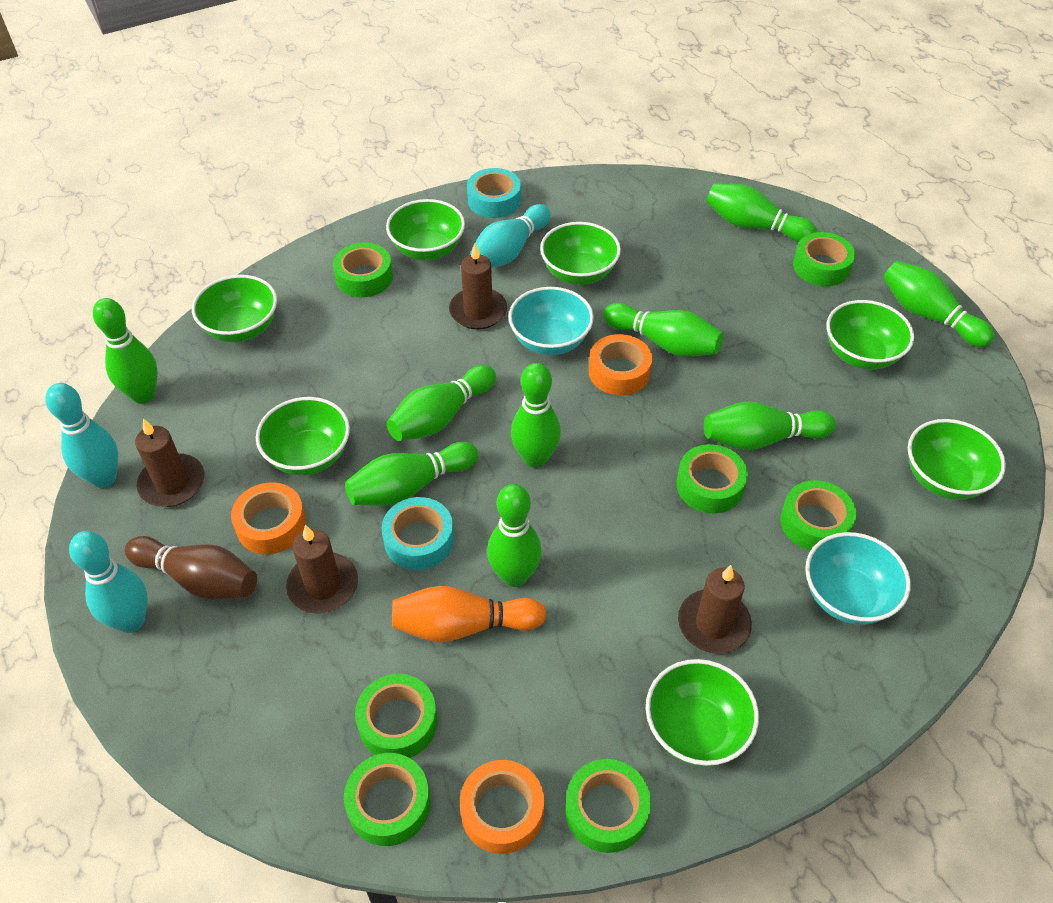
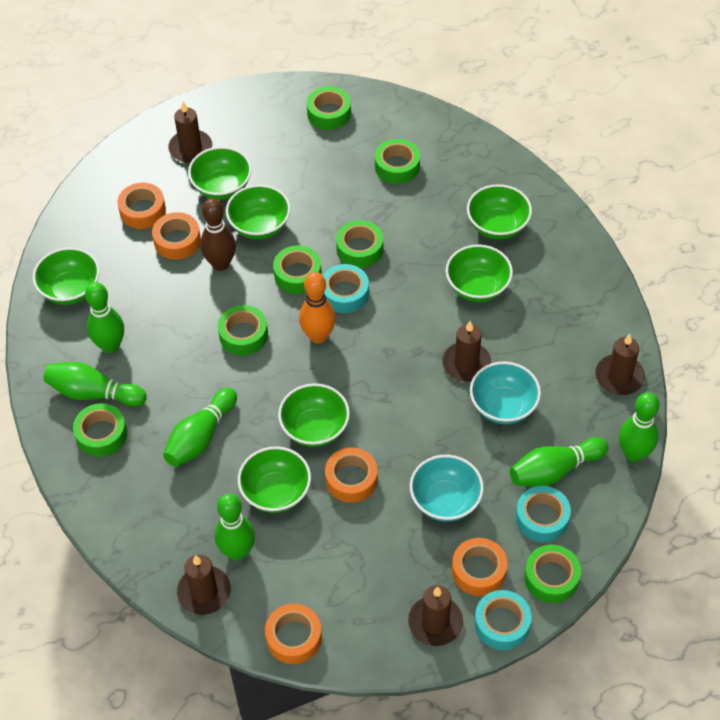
brown candle: 4 -> 5
green bowling pin: 9 -> 6
orange tape: 3 -> 5
turquoise bowling pin: 3 -> 0
turquoise tape: 2 -> 3

